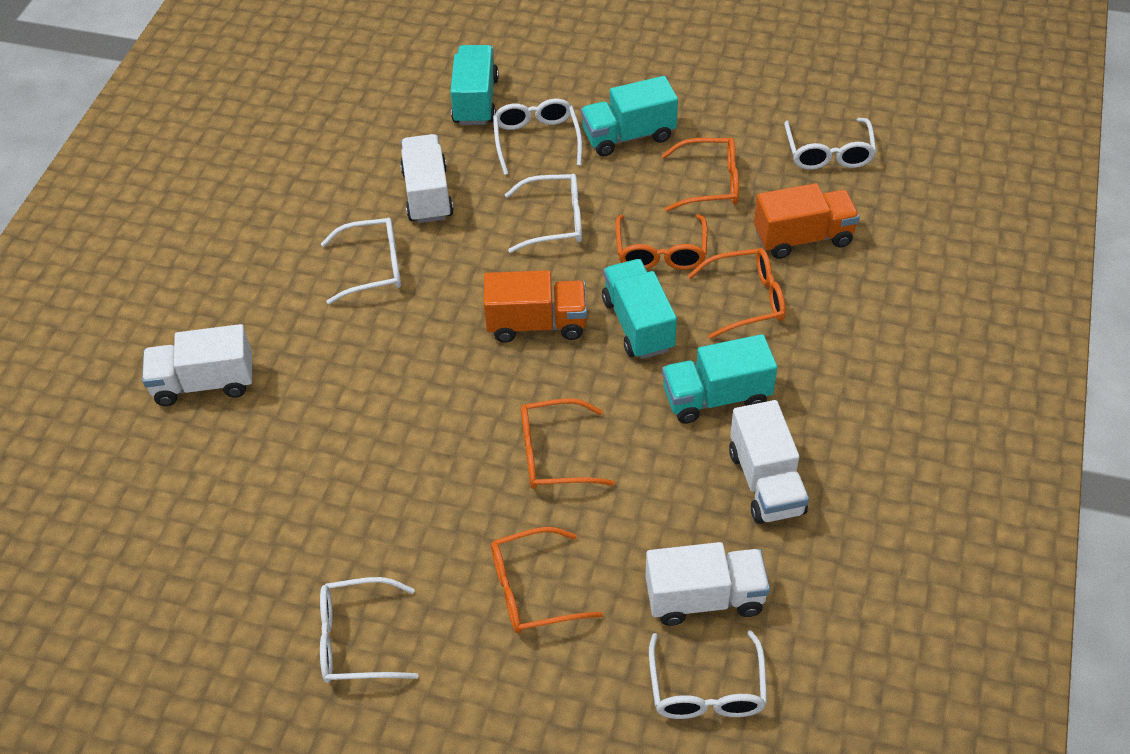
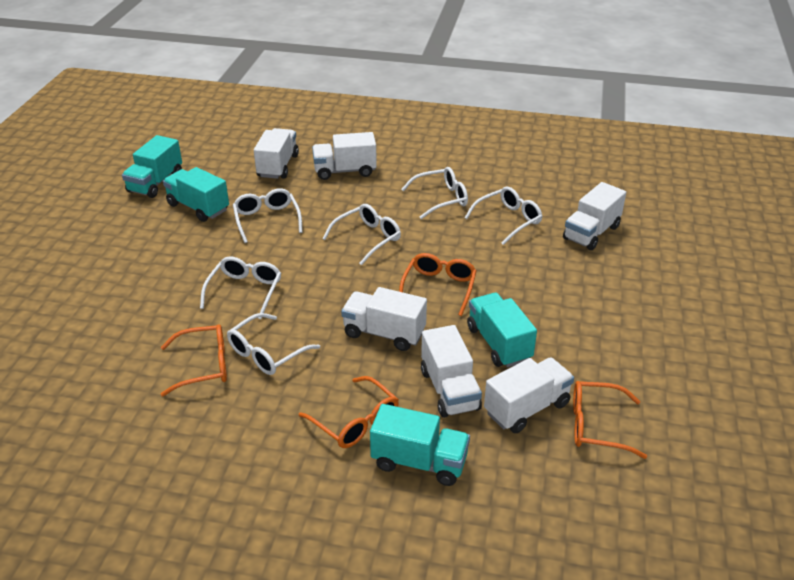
orange glasses: 5 -> 4
orange truck: 2 -> 0
white truck: 4 -> 6

